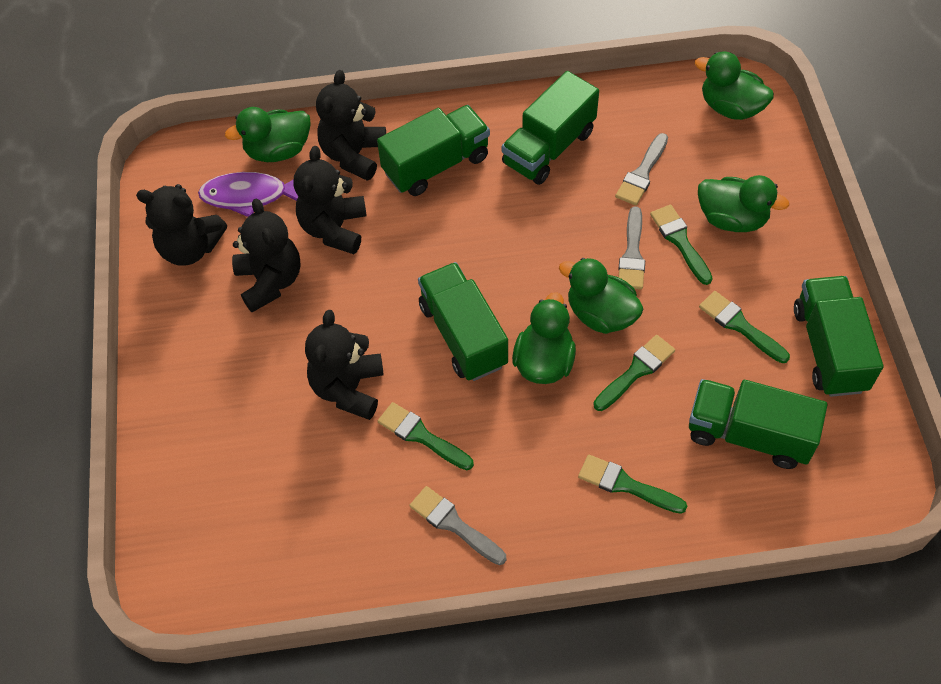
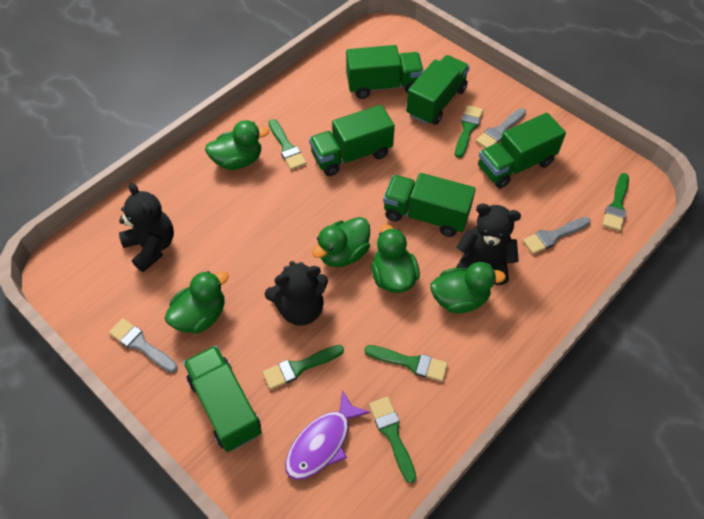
black teddy bear: 5 -> 3
green brush: 5 -> 6
green truck: 5 -> 6

